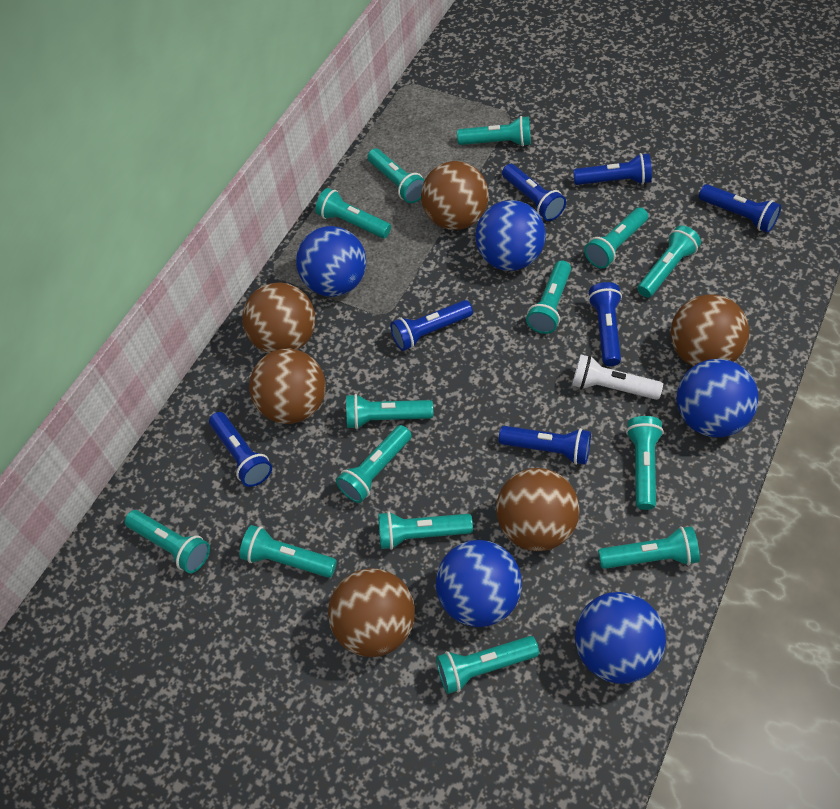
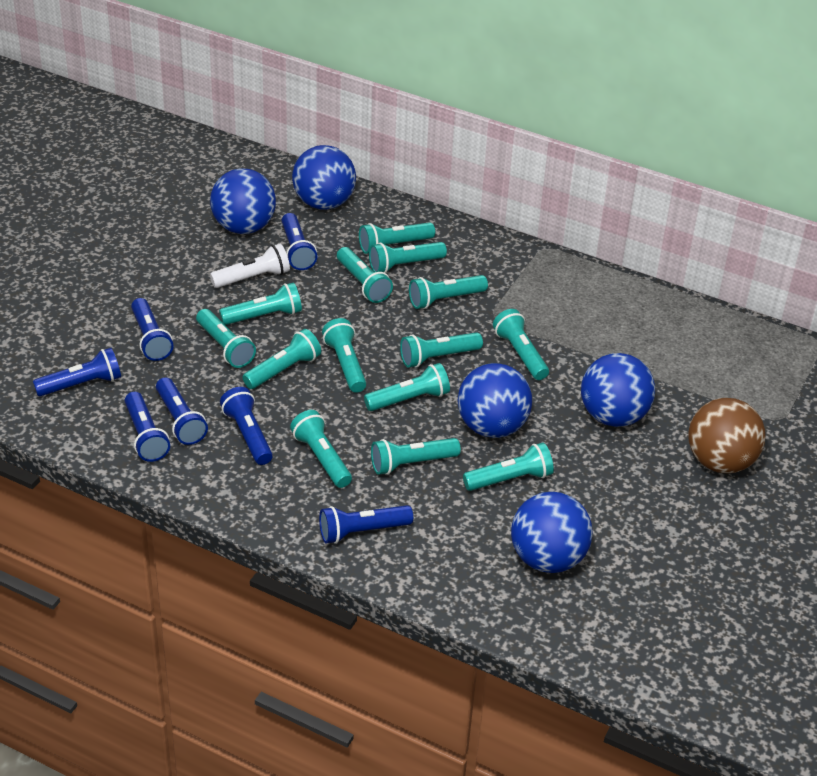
brown ball: 6 -> 1

